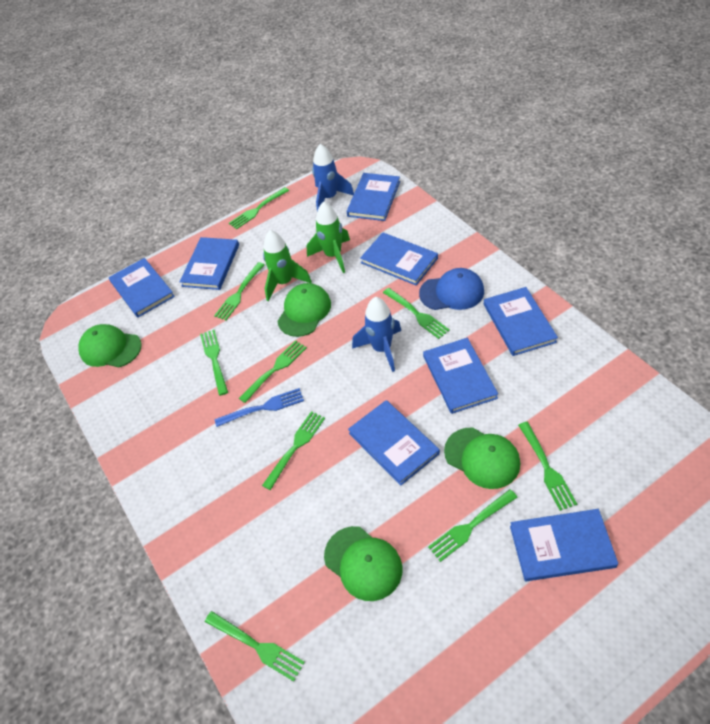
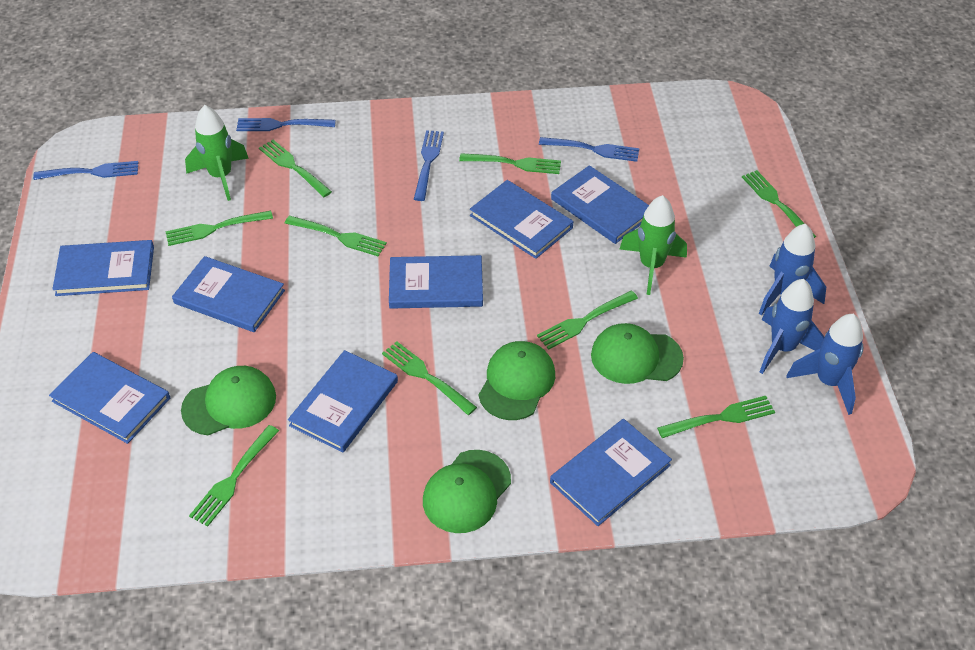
blue cap: 1 -> 0
blue fork: 1 -> 4
blue rocket: 2 -> 3

